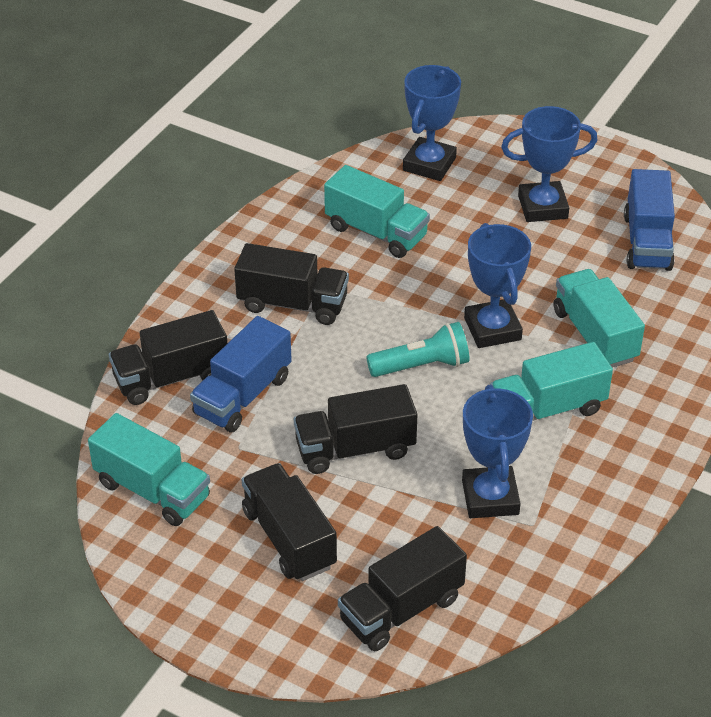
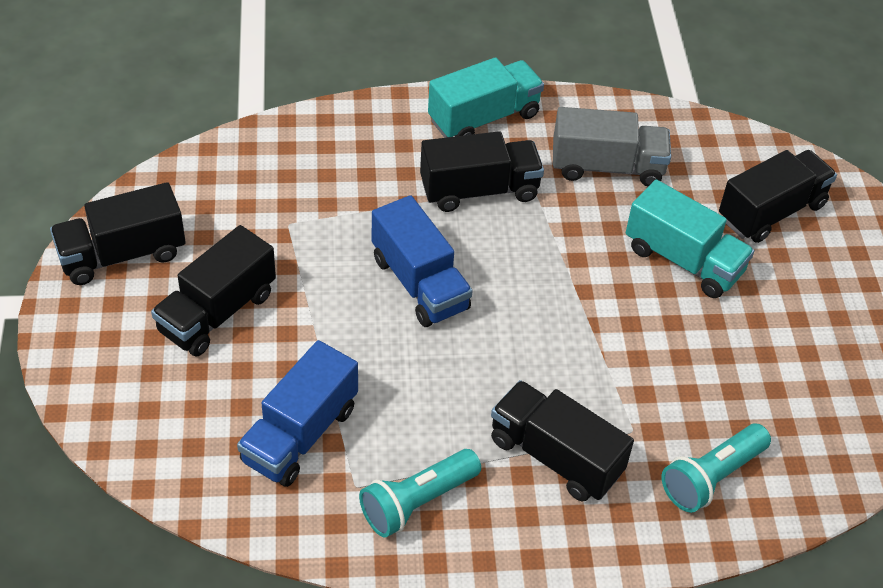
blue trophy: 4 -> 0
grey truck: 0 -> 1
turquoise flashlight: 1 -> 2
turquoise truck: 4 -> 2

